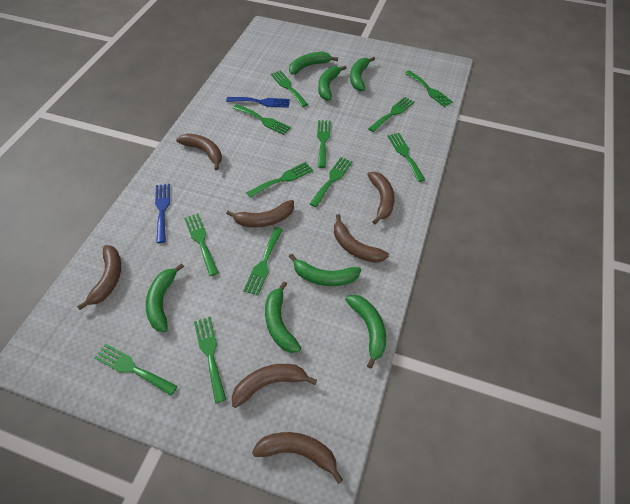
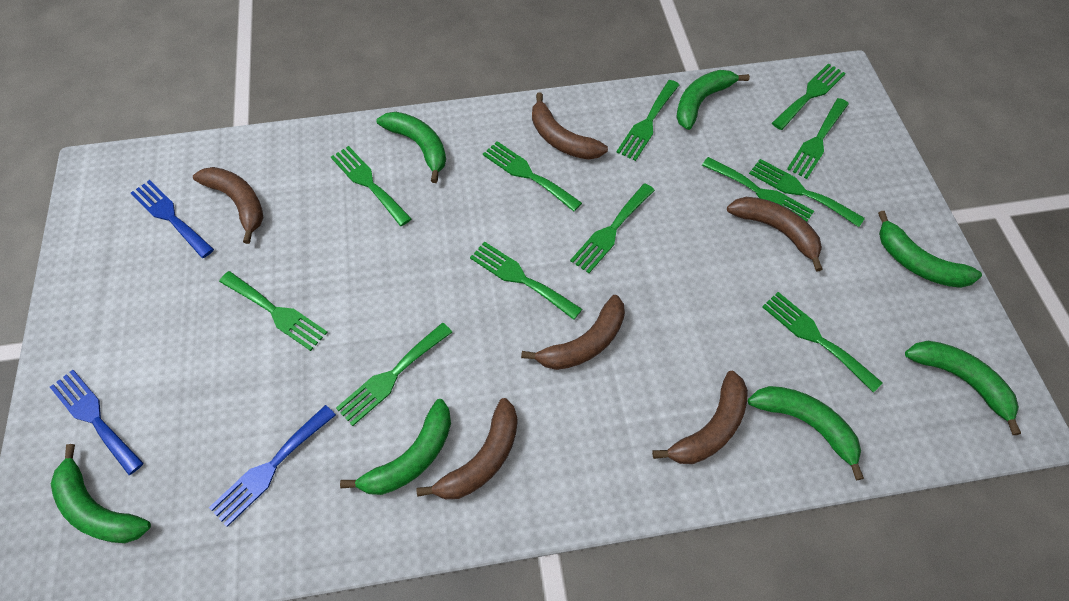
blue fork: 2 -> 3
brown banana: 7 -> 6

